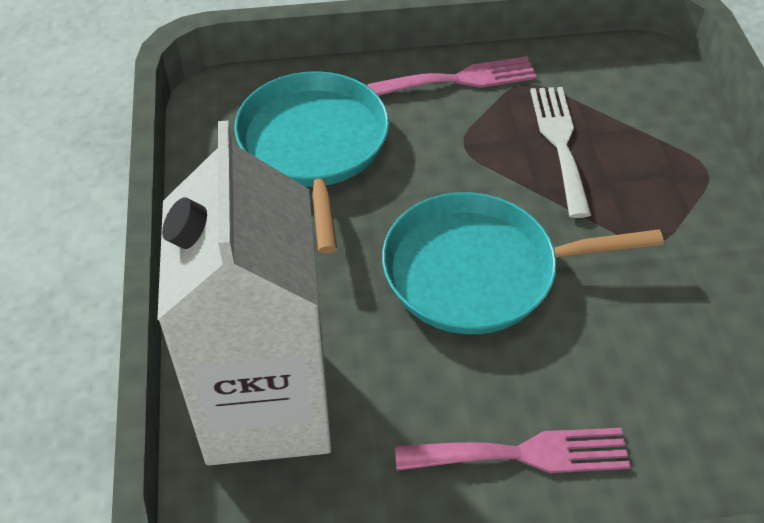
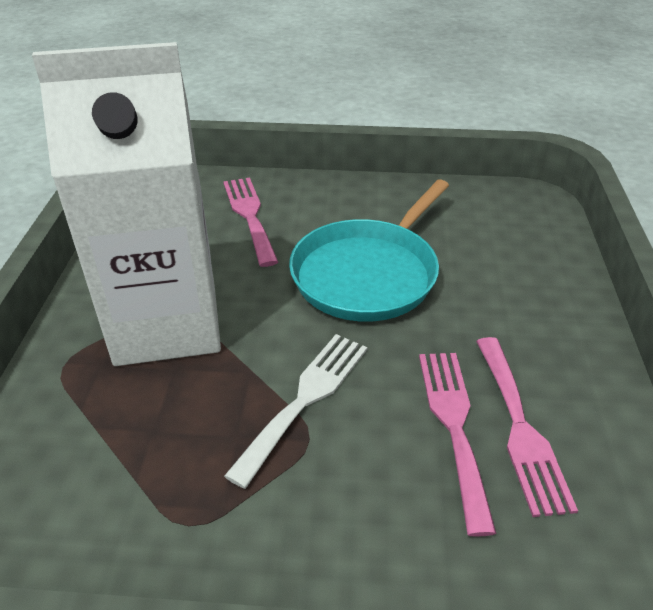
pink fork: 2 -> 3
turquoise pan: 2 -> 1

